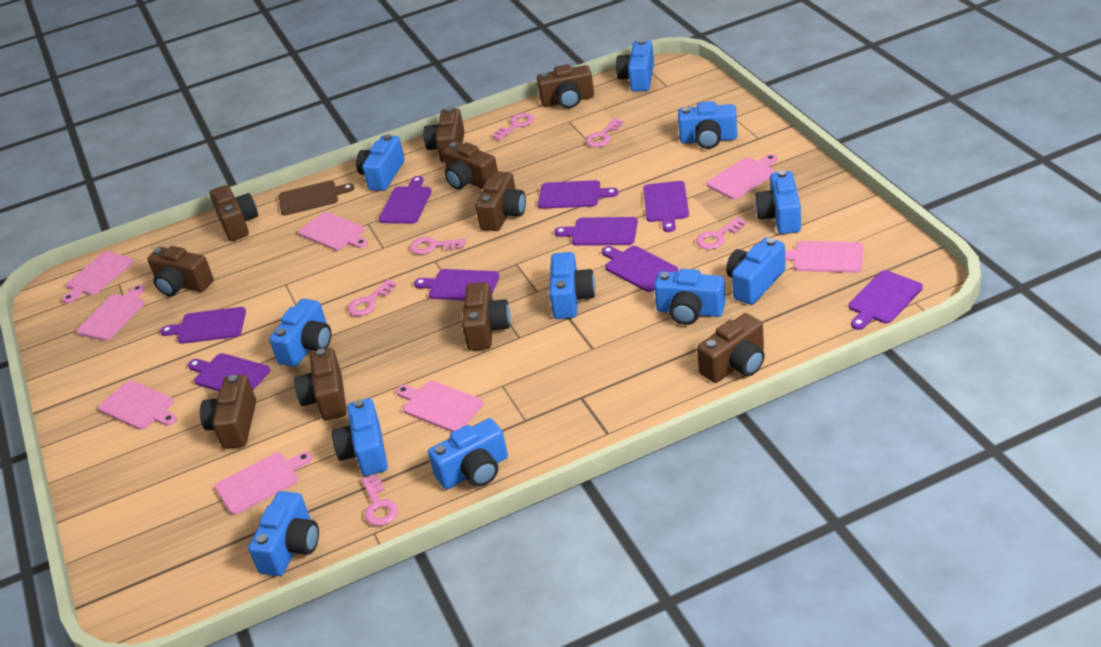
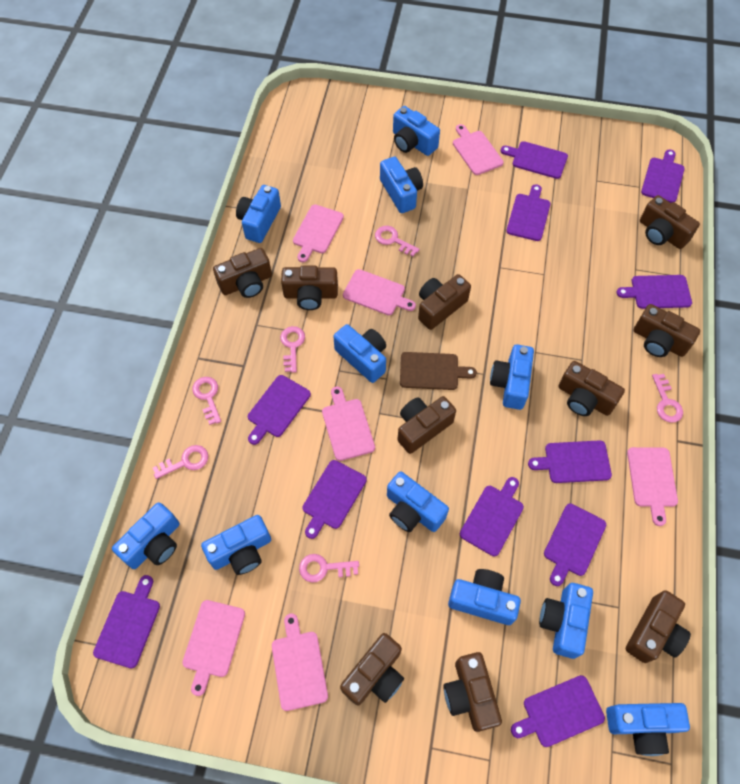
pink cutting board: 8 -> 7
purple cutting board: 9 -> 11

